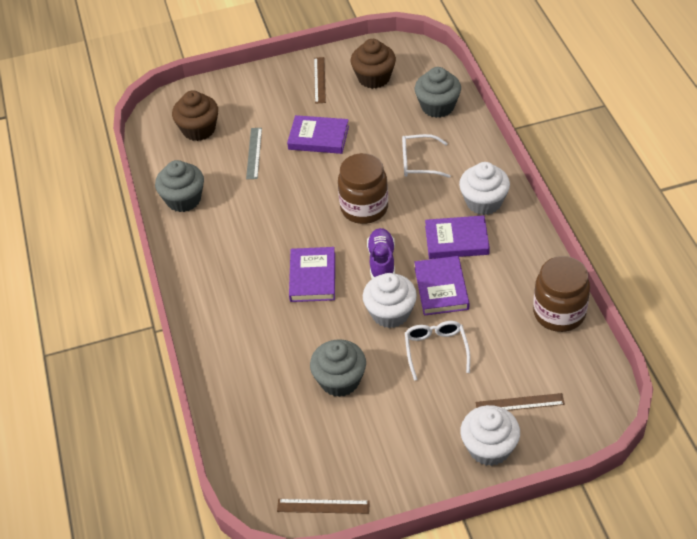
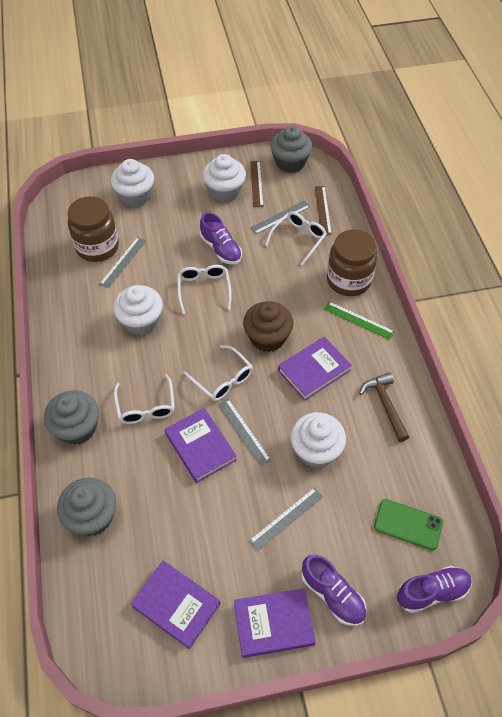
brown cupcake: 2 -> 1
brown hammer: 0 -> 1
brown ruler: 3 -> 2
green phone: 0 -> 1
green ruler: 0 -> 1
grey ruler: 1 -> 4
purple shoe: 1 -> 3
white cupcake: 3 -> 4
white glasses: 2 -> 4

